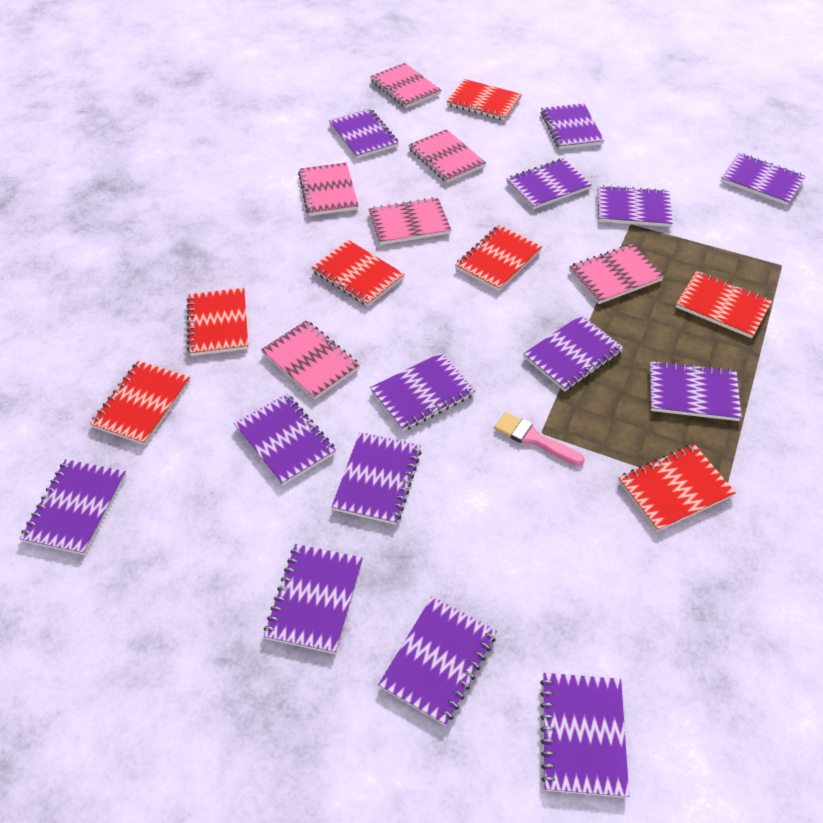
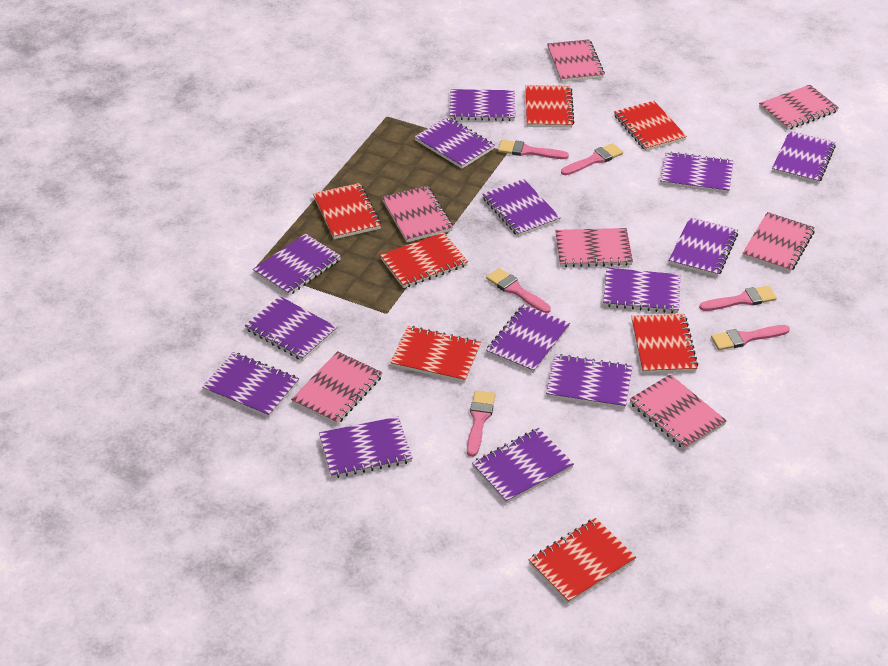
pink brush: 1 -> 6
pink notebook: 6 -> 7

